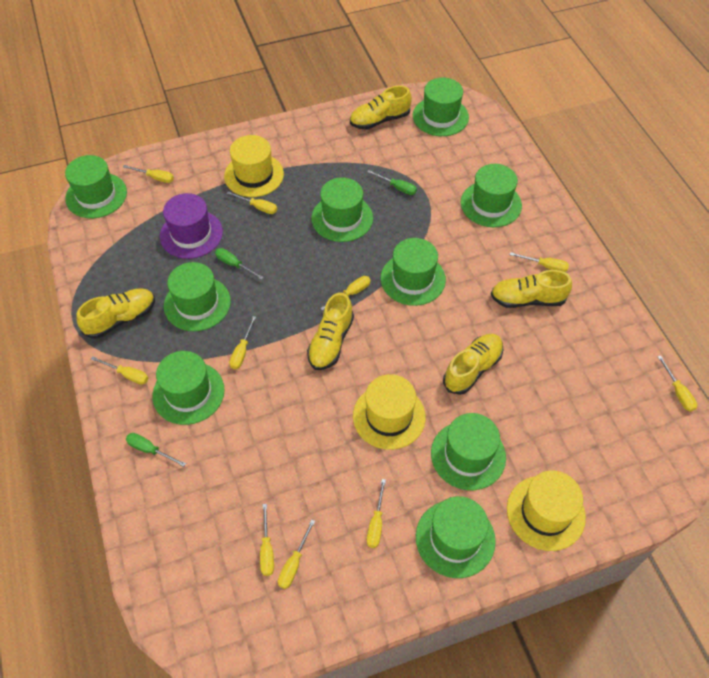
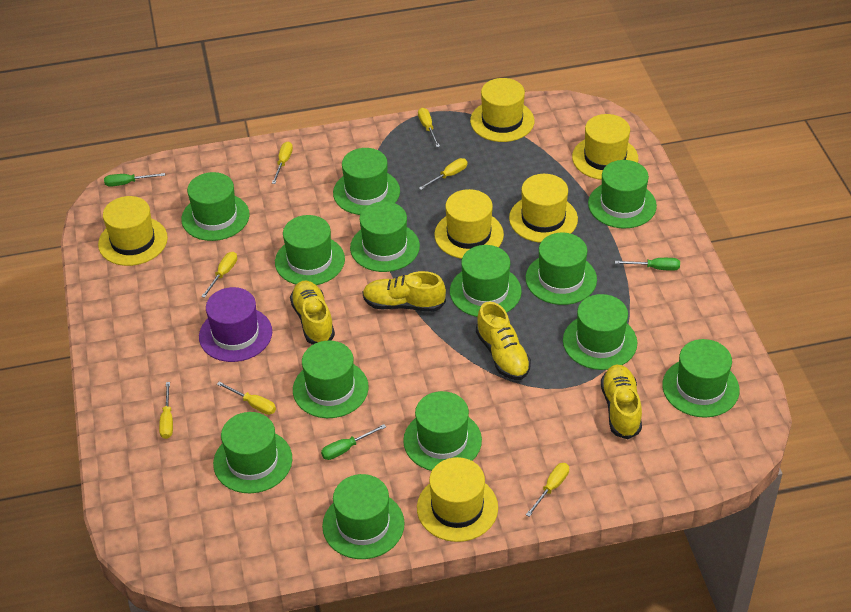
green hat: 9 -> 13
yellow hat: 3 -> 6
yellow screwdriver: 10 -> 7
yellow shoe: 5 -> 4

